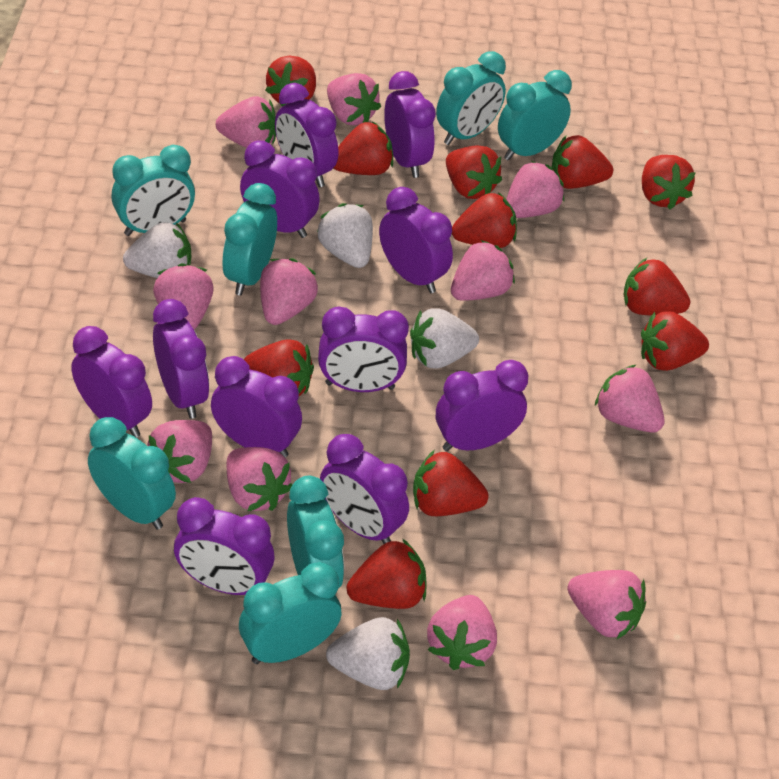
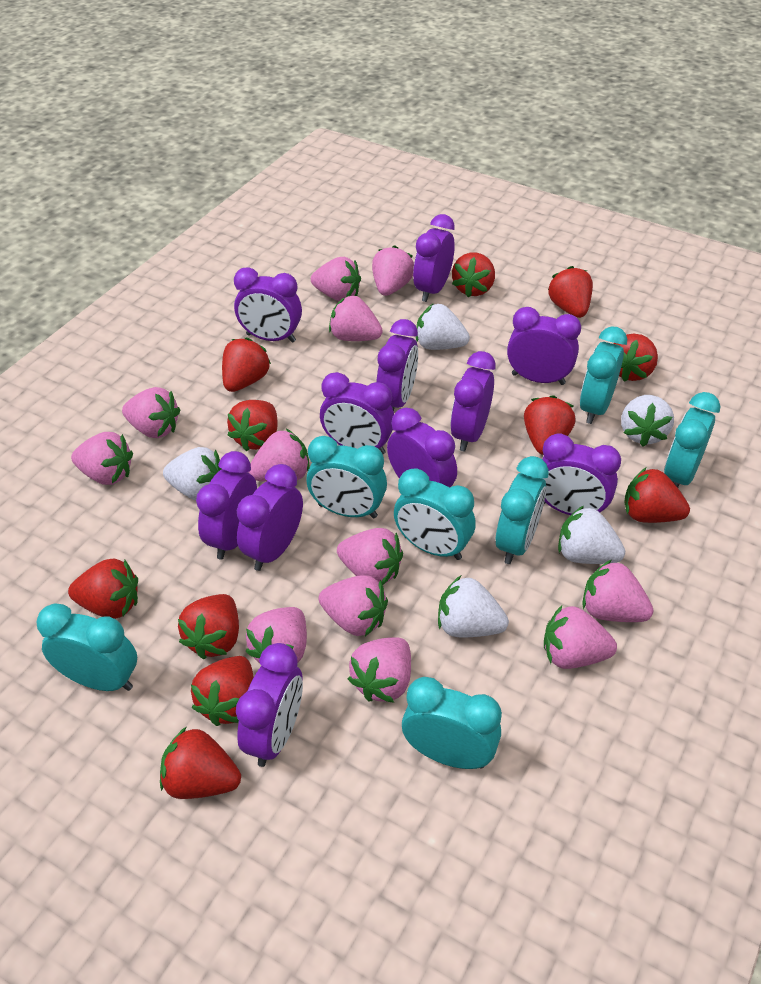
pink strawberry: 11 -> 12
white strawberry: 4 -> 5

